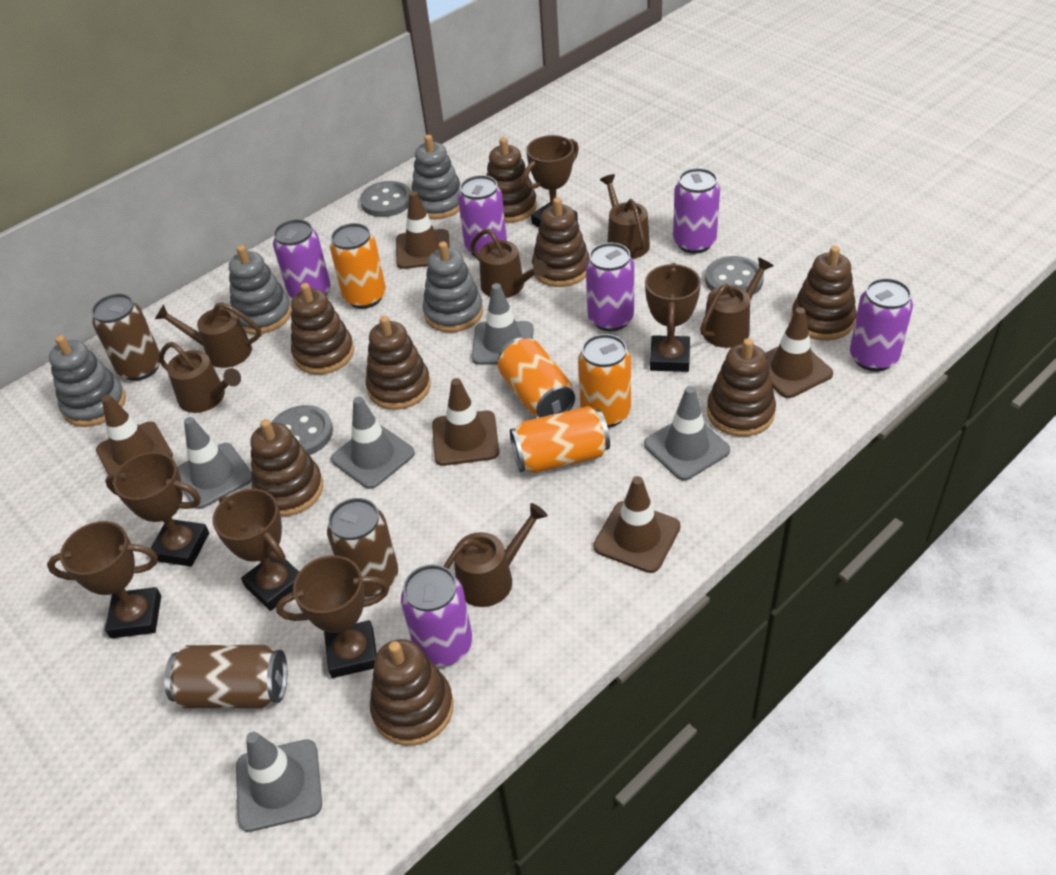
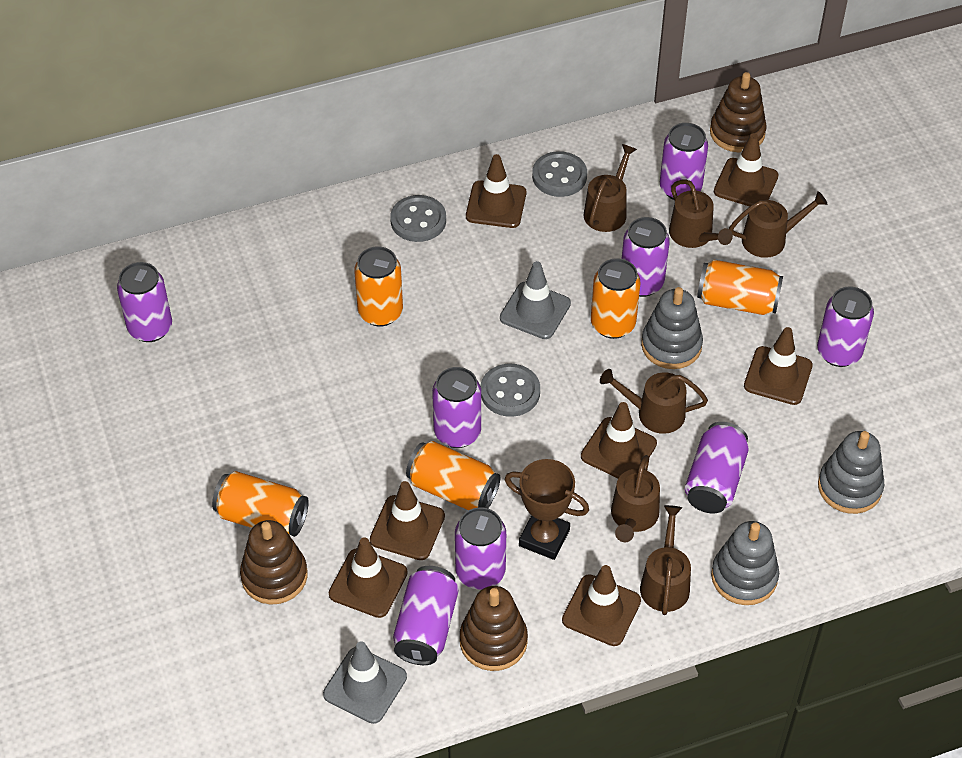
brown can: 3 -> 0
brown stacking toy: 8 -> 3
brown traffic cone: 5 -> 7
brown trophy: 6 -> 1
grey stacking toy: 4 -> 3
grey traffic cone: 5 -> 2
orange can: 4 -> 5
purple can: 6 -> 8

